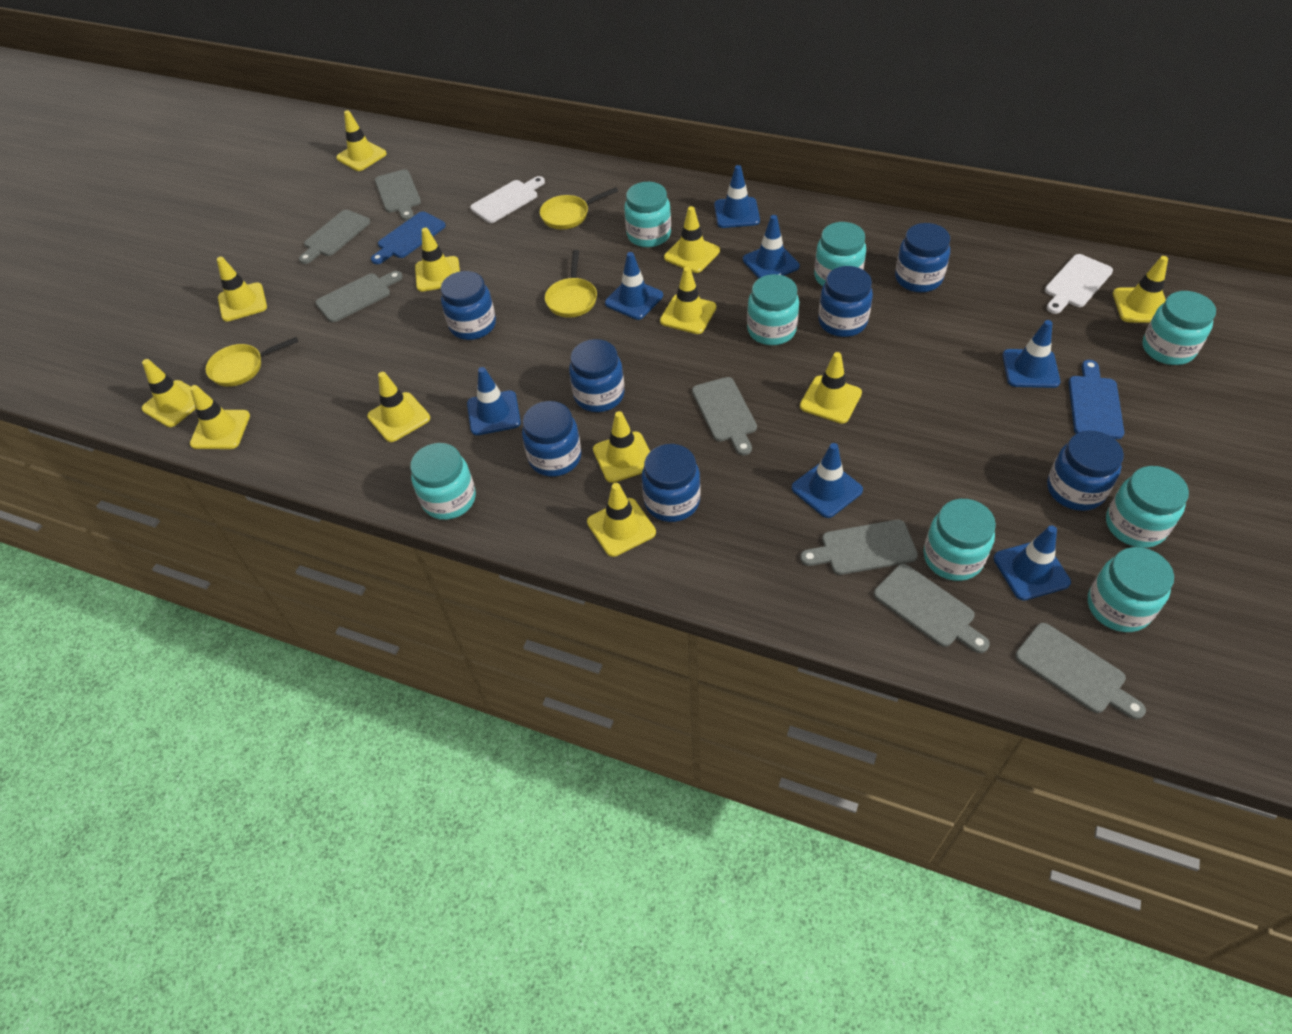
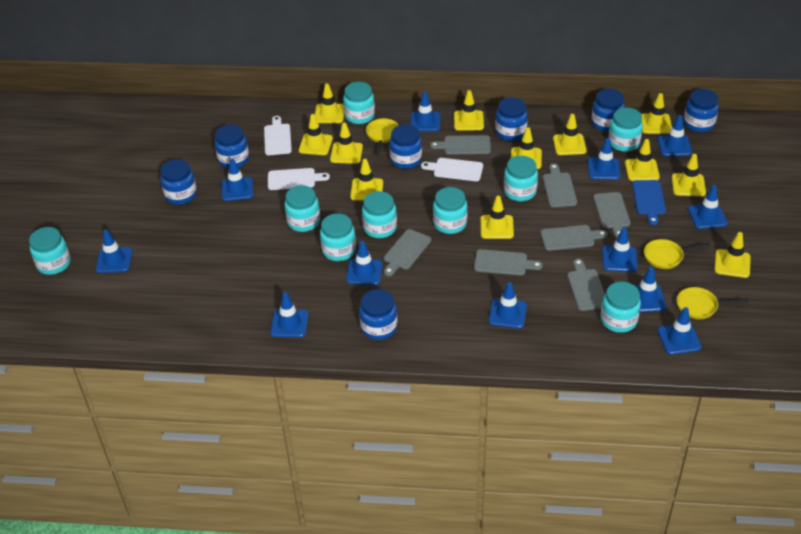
blue cutting board: 2 -> 1
blue traffic cone: 7 -> 12
turquoise jar: 8 -> 9
white cutting board: 2 -> 3

